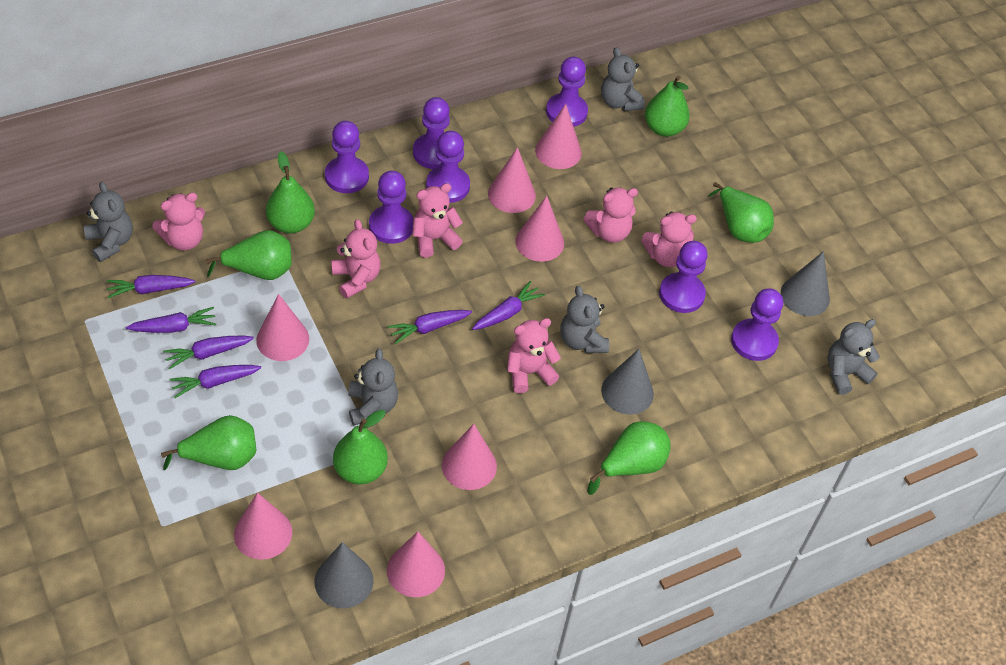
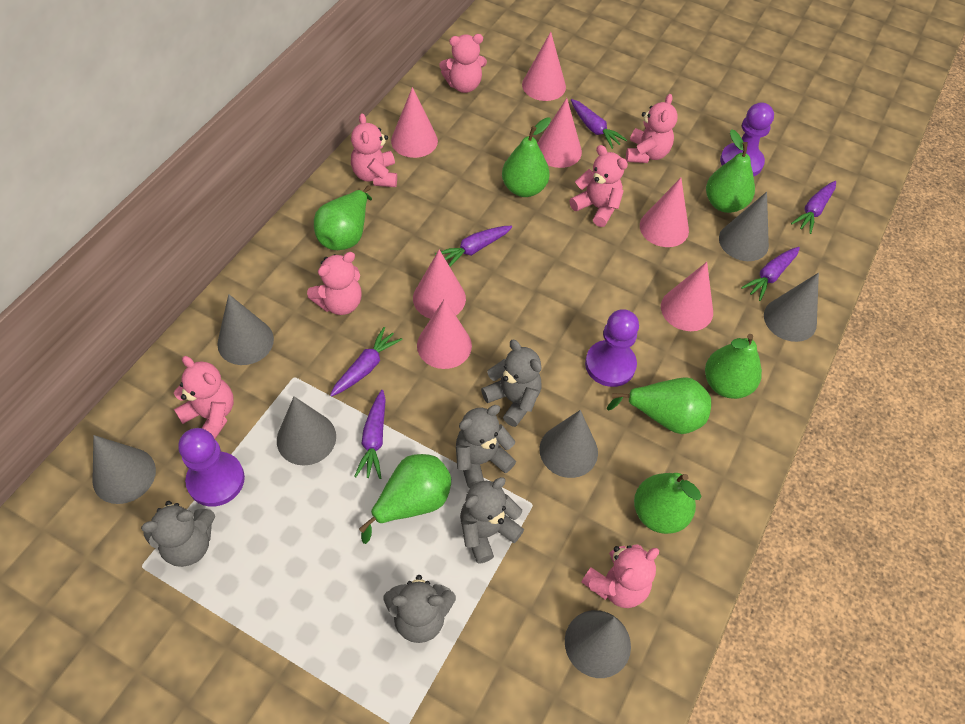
grey cone: 3 -> 7
pink teddy bear: 6 -> 7
purple pawn: 7 -> 3

